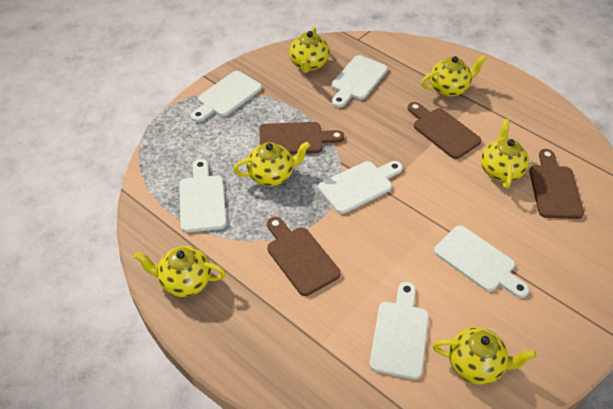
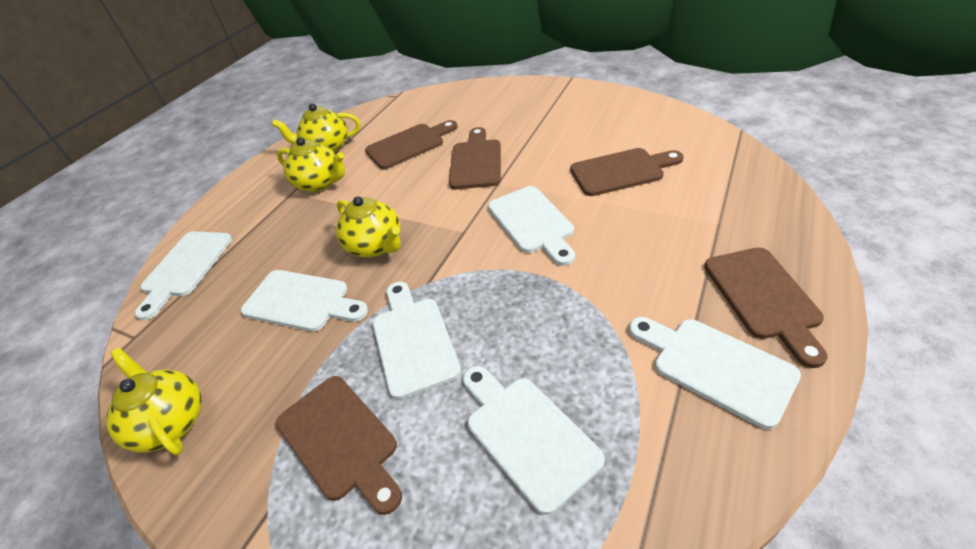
brown cutting board: 4 -> 5
yellow teapot: 6 -> 4

